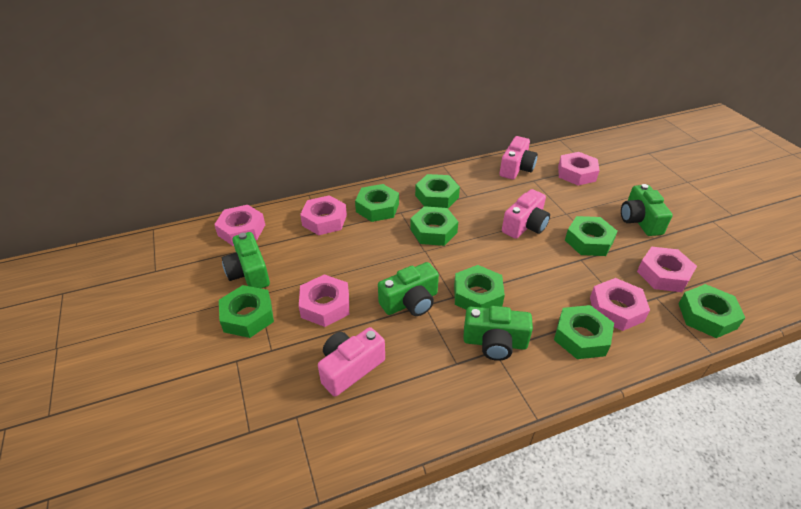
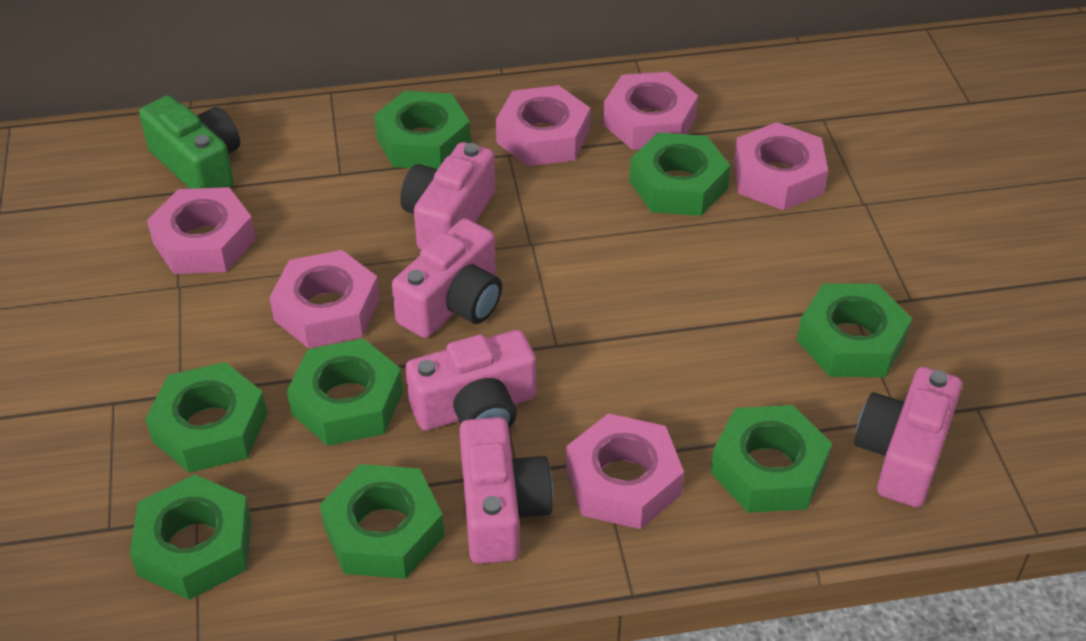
green camera: 4 -> 1
pink camera: 3 -> 5

